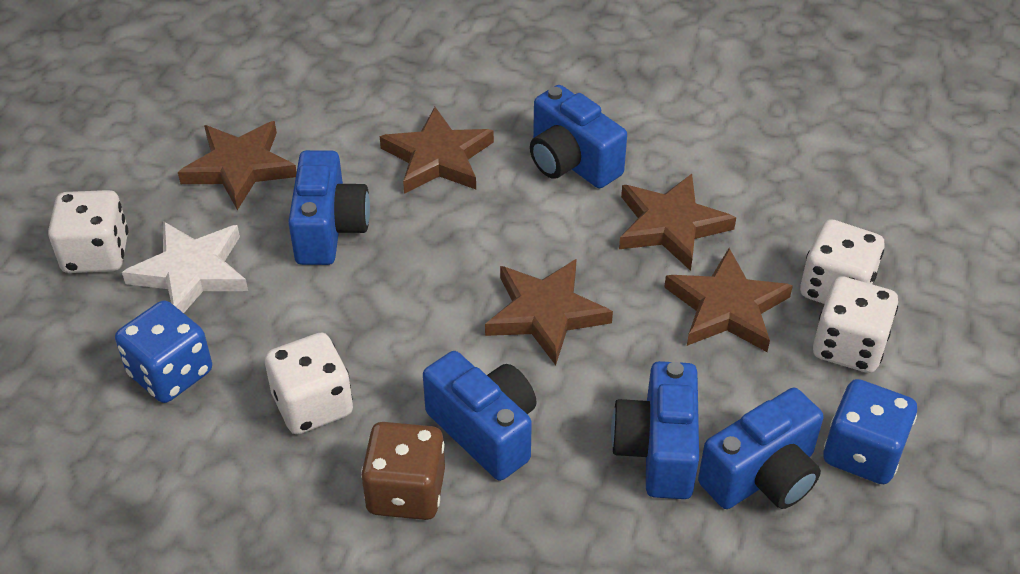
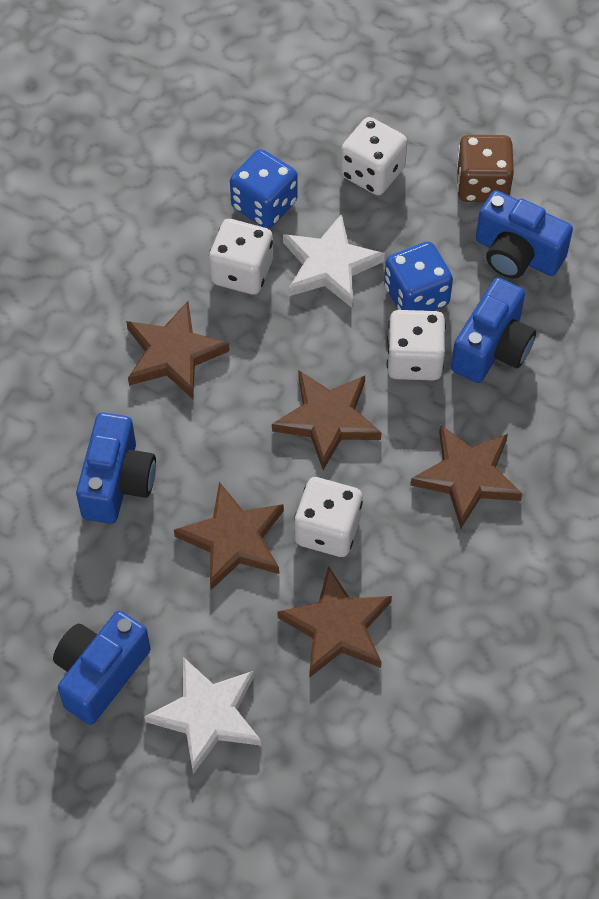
blue camera: 5 -> 4
white star: 1 -> 2

